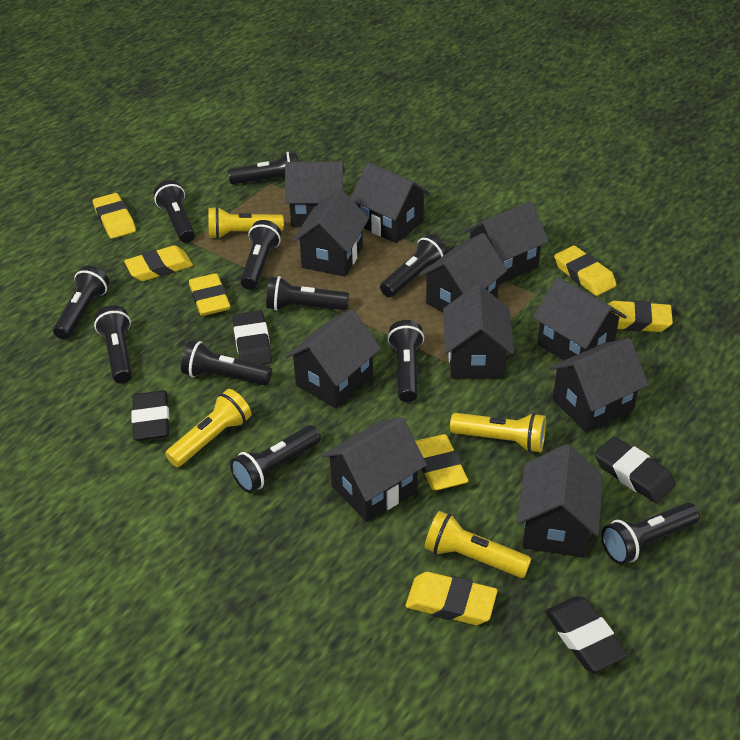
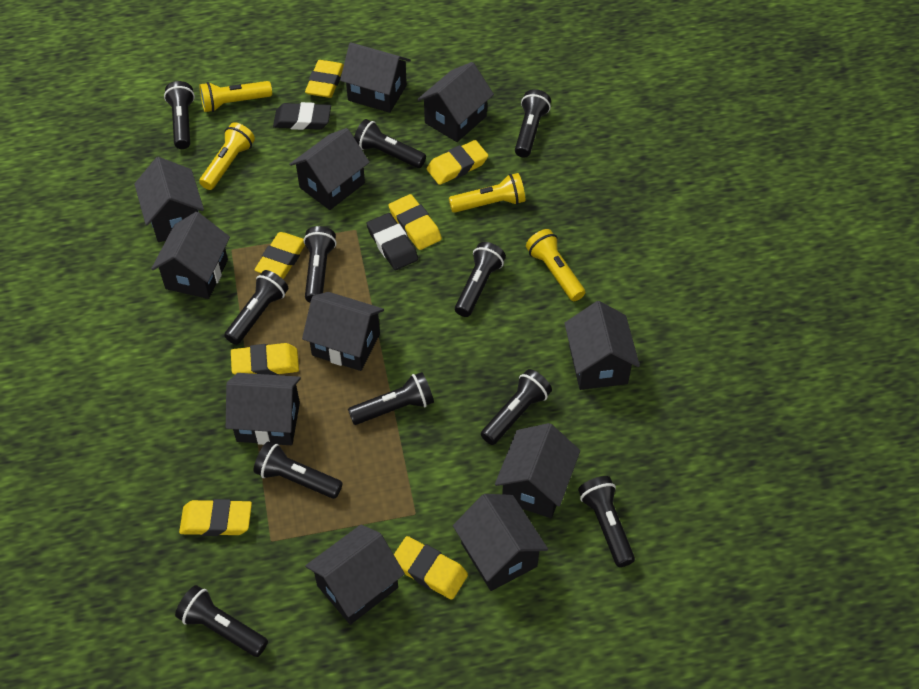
black eraser: 4 -> 2

